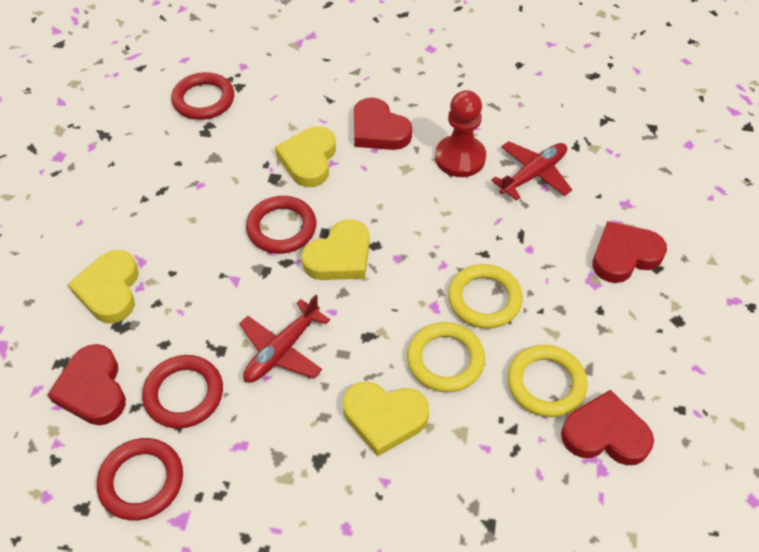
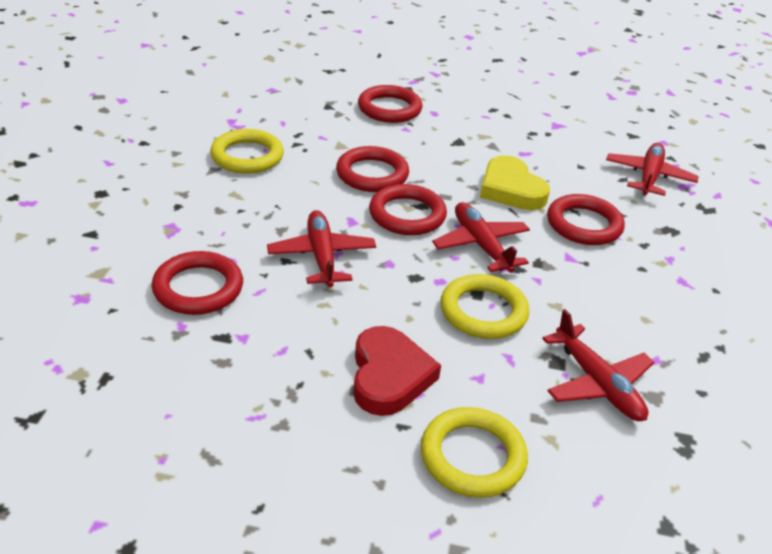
red heart: 4 -> 1
red pawn: 1 -> 0
red plane: 2 -> 4
red ring: 4 -> 5
yellow heart: 4 -> 1

